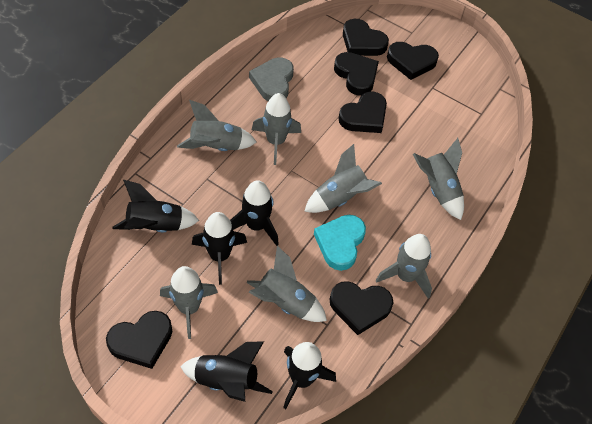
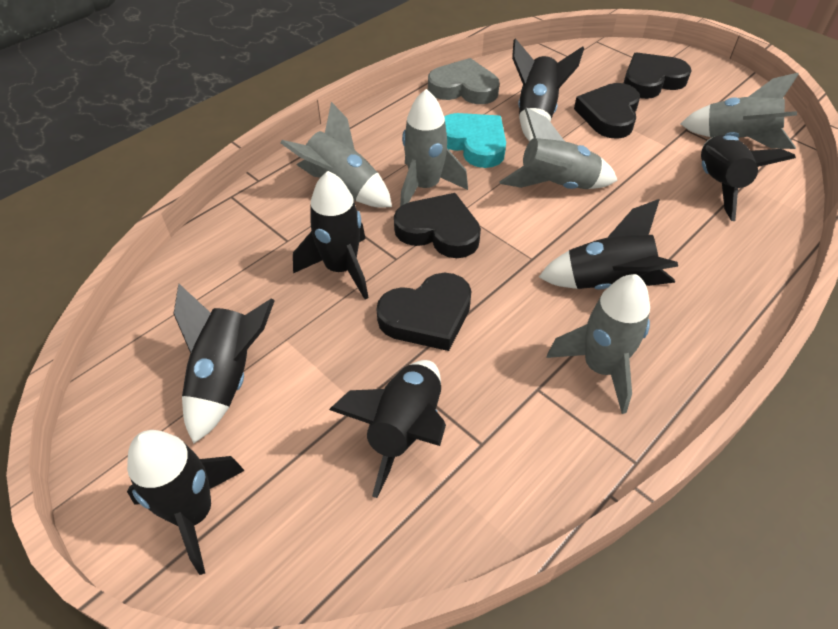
black heart: 6 -> 4
black rocket: 5 -> 7
grey rocket: 7 -> 5

